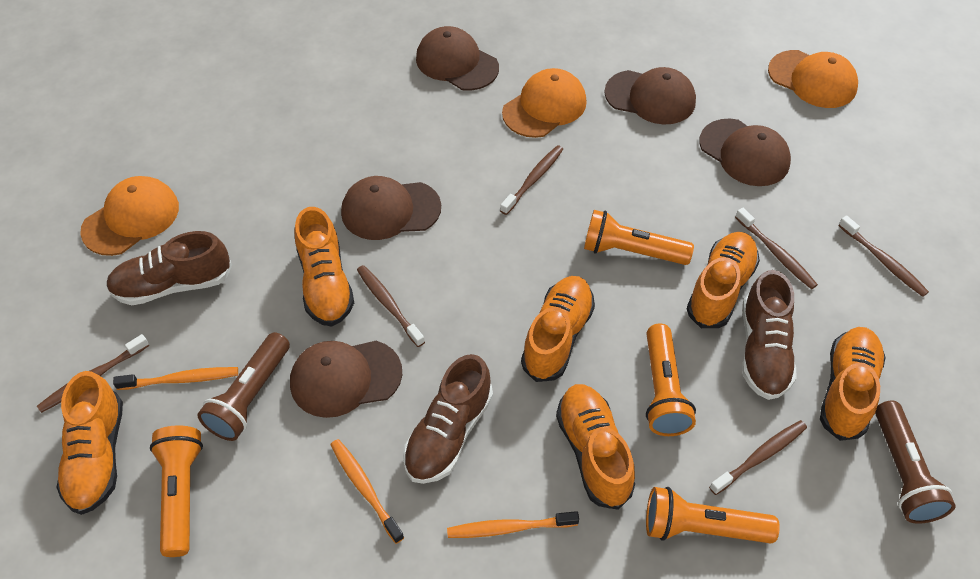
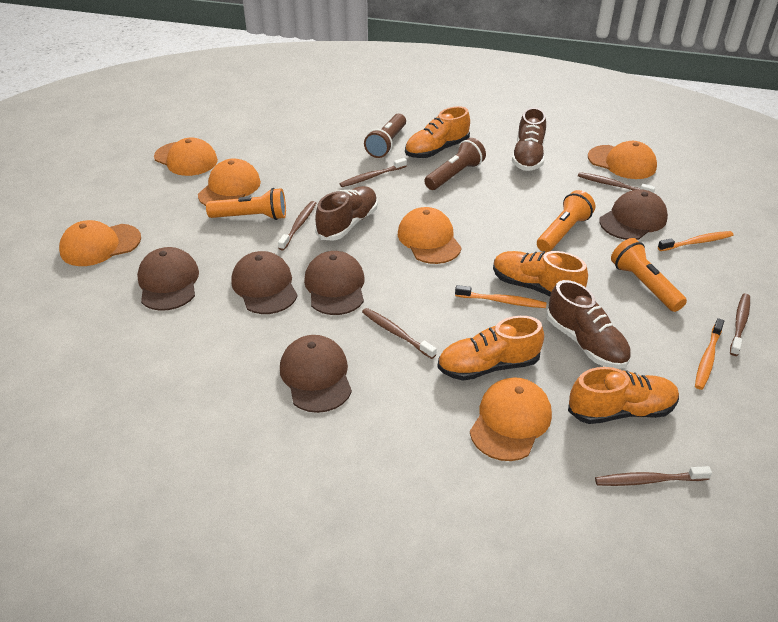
orange cap: 3 -> 6
orange flashlight: 4 -> 3
orange shoe: 6 -> 4

